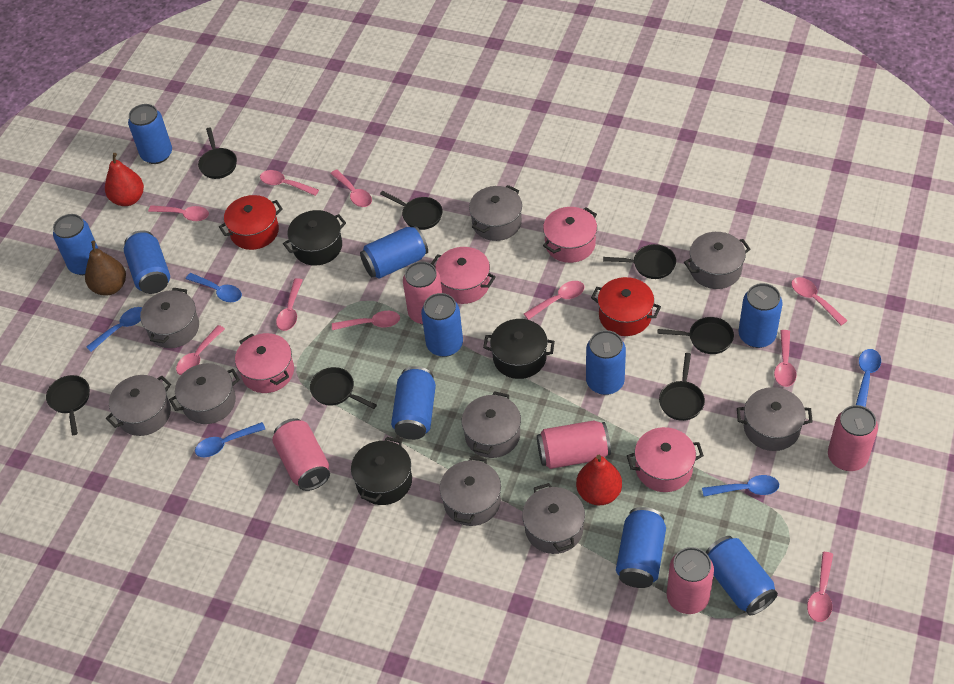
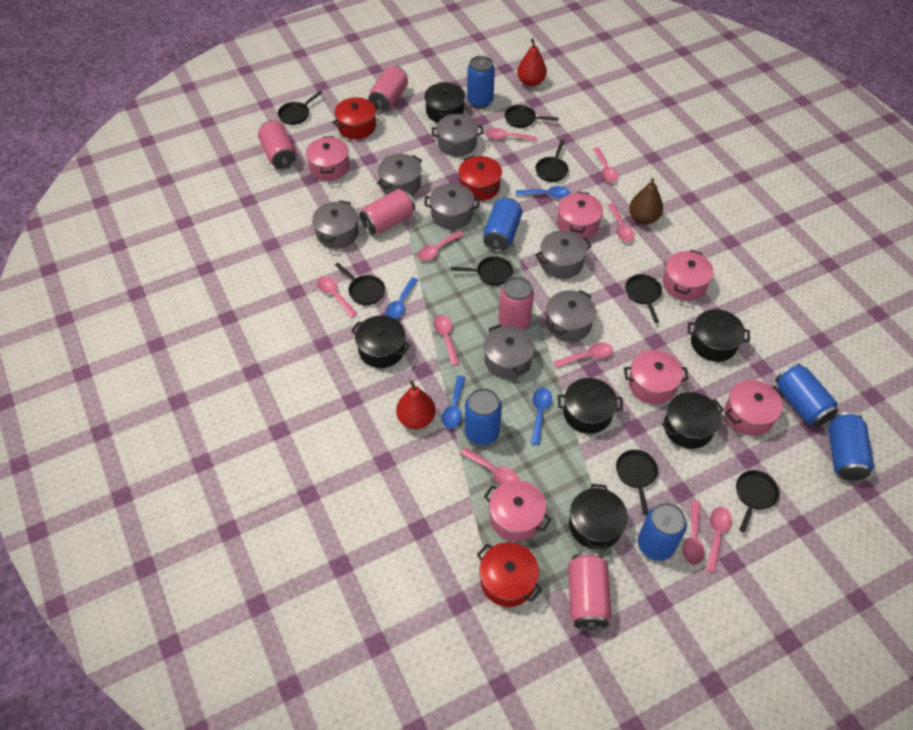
black pan: 7 -> 8
black pot: 3 -> 6
blue can: 10 -> 6
blue spoon: 5 -> 4
grey pot: 9 -> 7
pink pot: 4 -> 6
red pot: 2 -> 3

